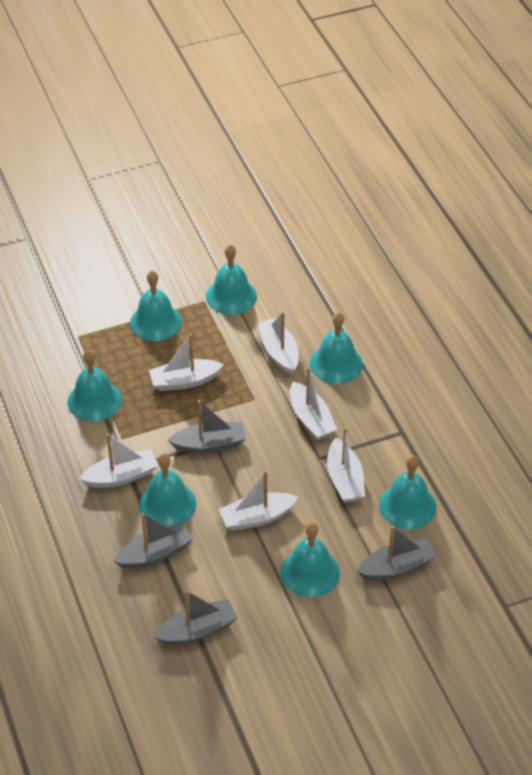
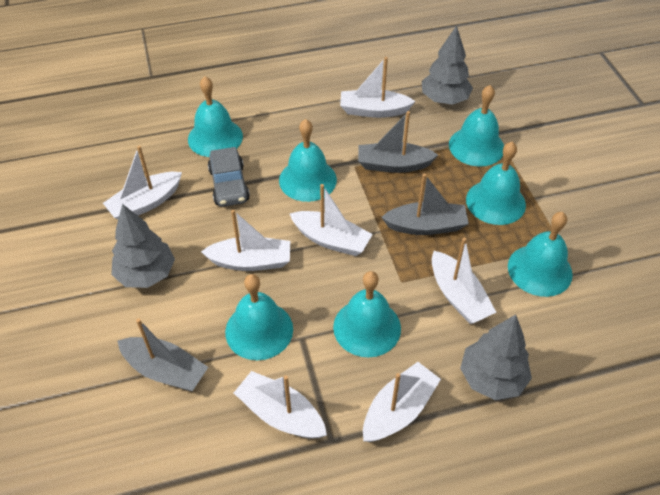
grey boat: 4 -> 3
grey car: 0 -> 1
grey tree: 0 -> 3
white boat: 6 -> 7

